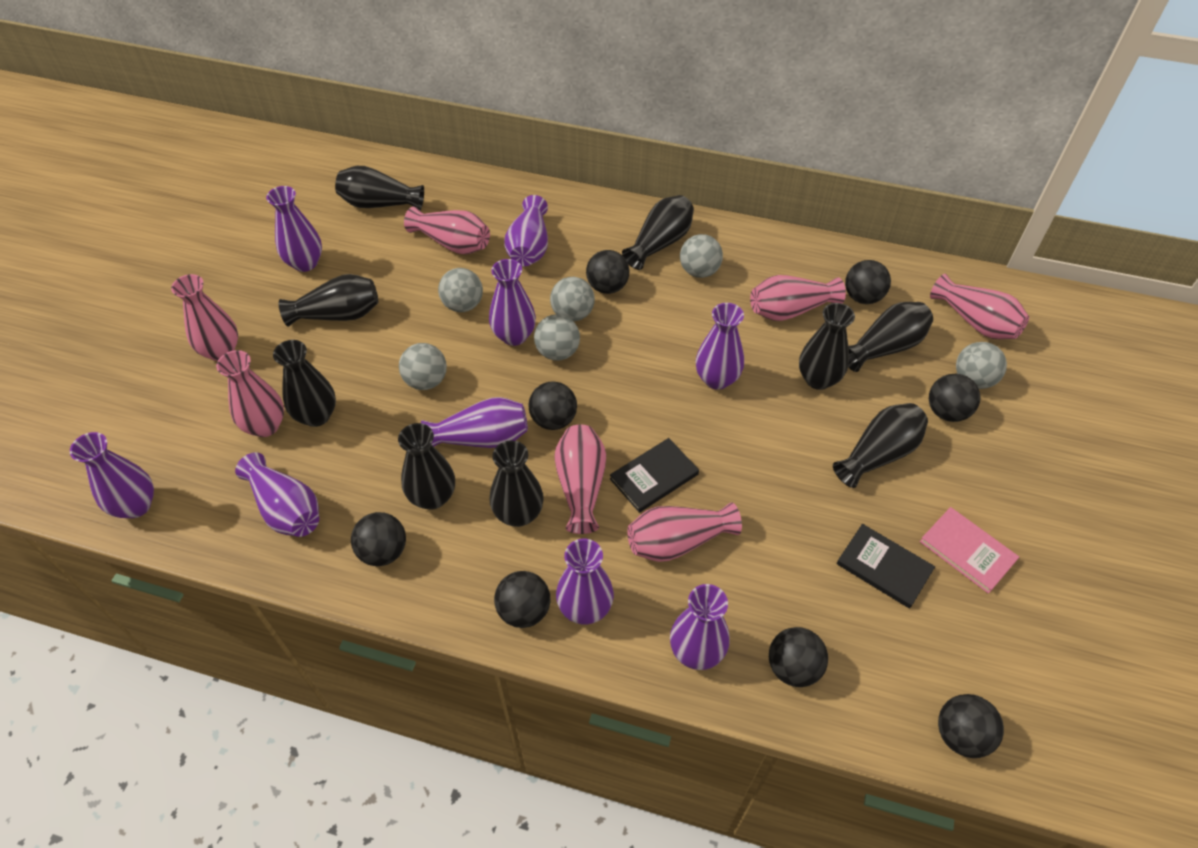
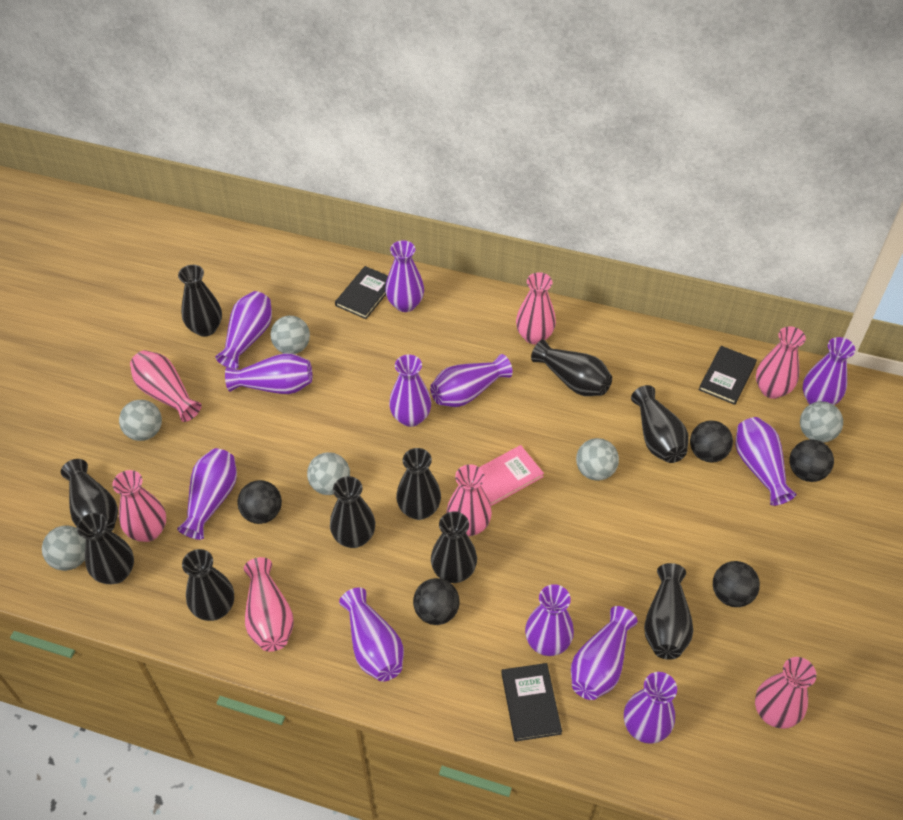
black ball: 8 -> 5
black book: 2 -> 3
black vase: 9 -> 10
purple vase: 9 -> 12

